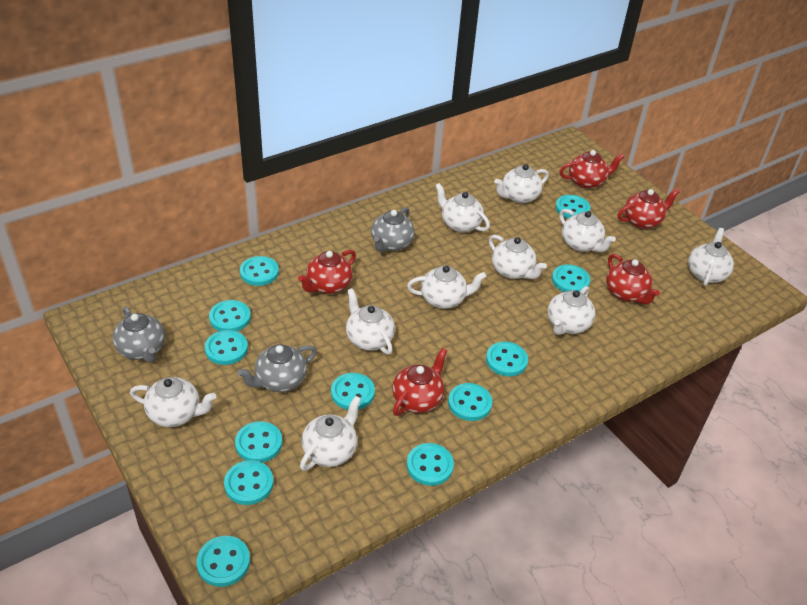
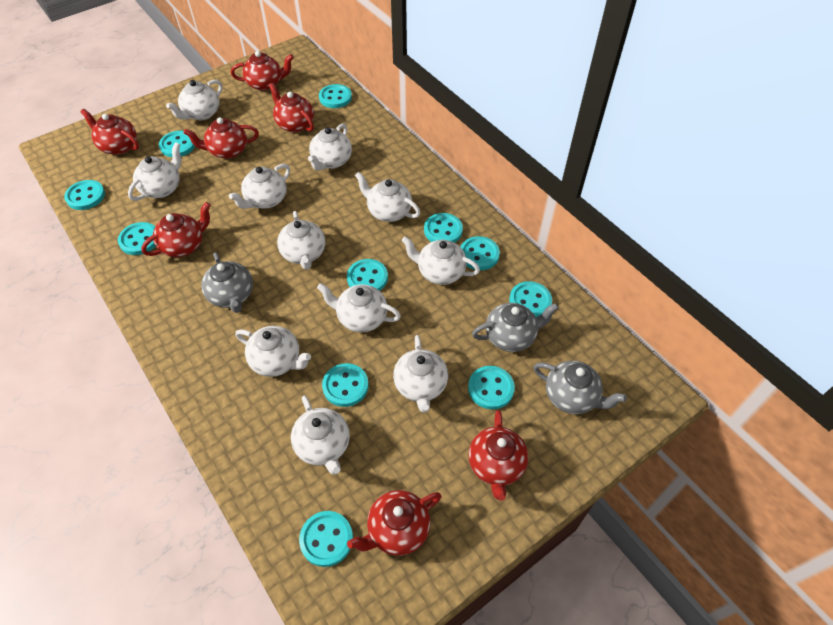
red teapot: 5 -> 7
turquoise button: 12 -> 11
white teapot: 10 -> 11

